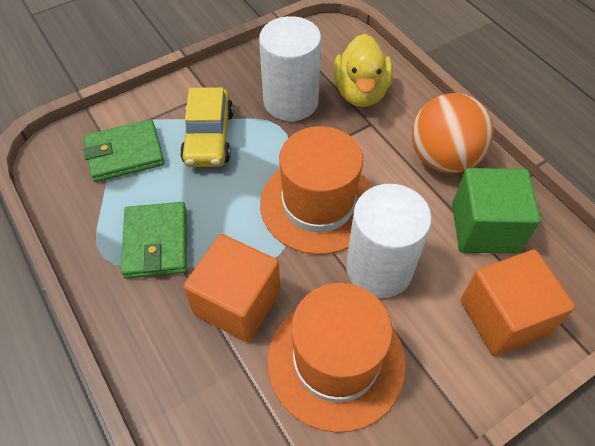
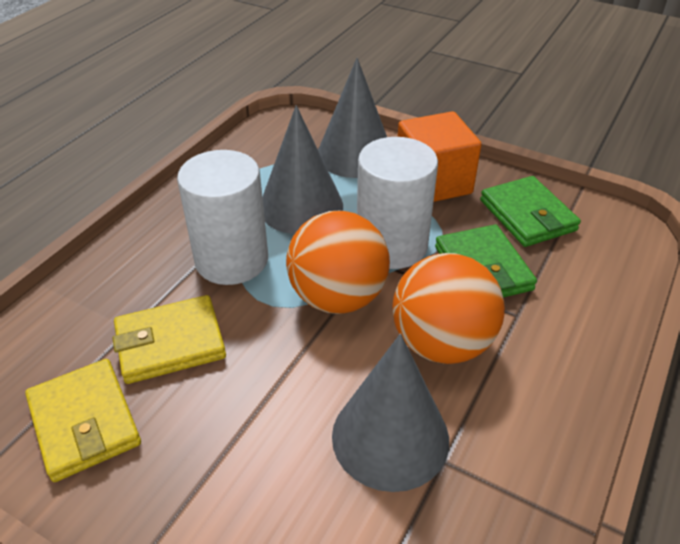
green cube: 1 -> 0
grey cone: 0 -> 3
orange ball: 1 -> 2
orange cube: 2 -> 1
orange hat: 2 -> 0
yellow car: 1 -> 0
yellow duck: 1 -> 0
yellow wallet: 0 -> 2

